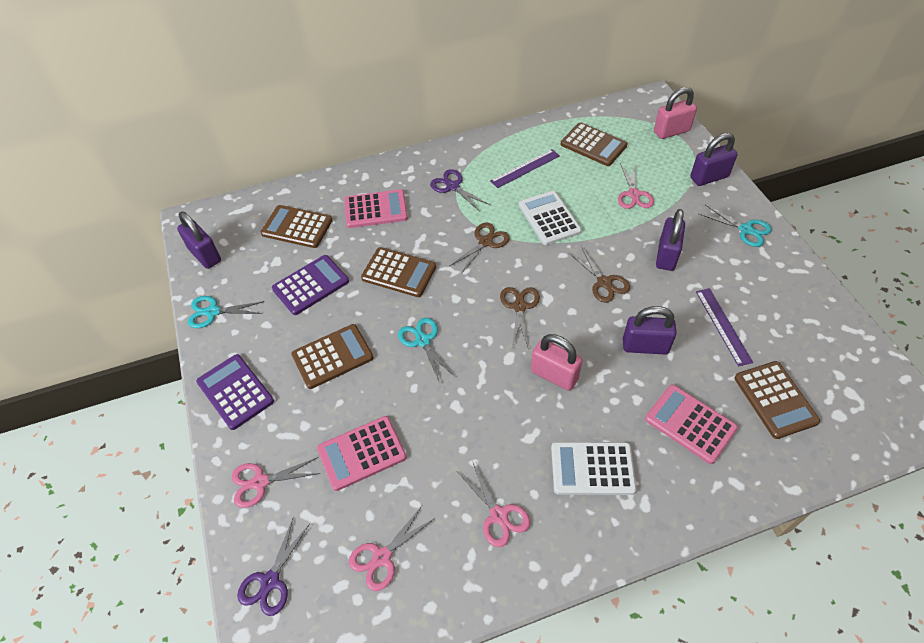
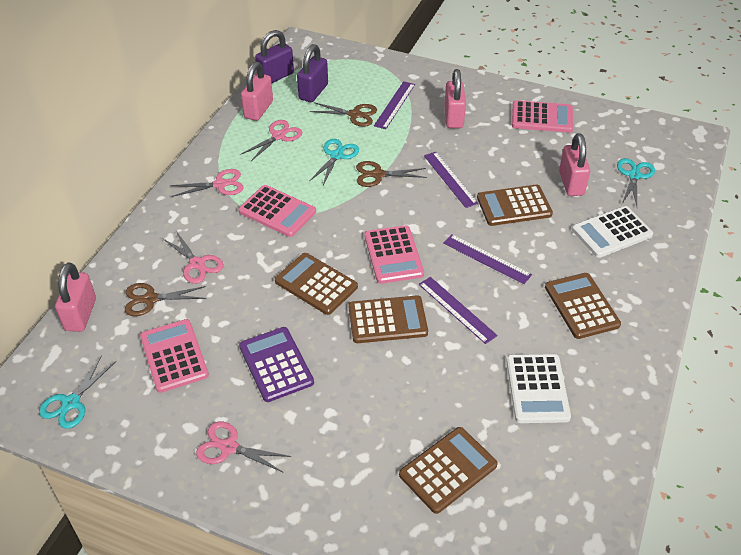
pink calculator: 3 -> 4
pink padlock: 2 -> 4
purple calculator: 2 -> 1
purple padlock: 4 -> 2
purple ruler: 2 -> 4
purple scissors: 2 -> 0

